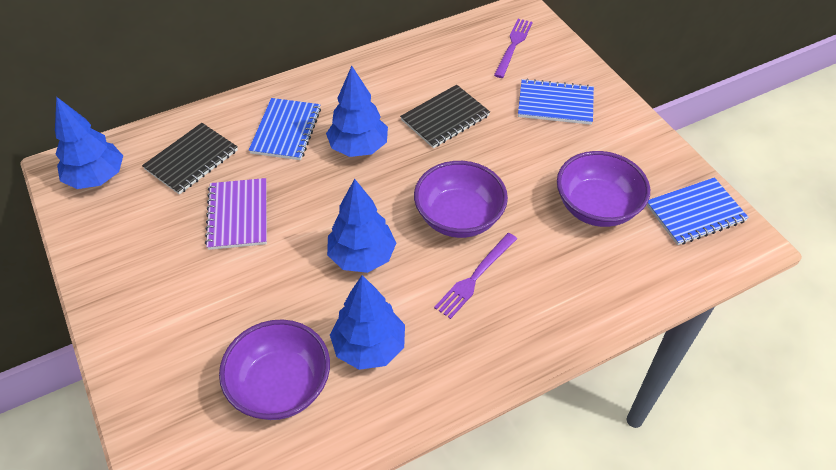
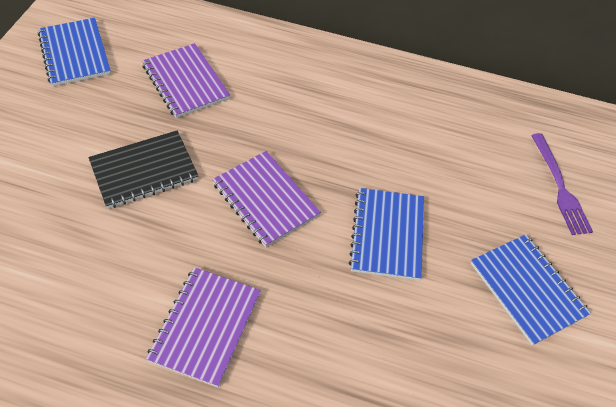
black notebook: 2 -> 1
blue tree: 4 -> 0
purple bowl: 3 -> 0
purple fork: 2 -> 1
purple notebook: 1 -> 3

